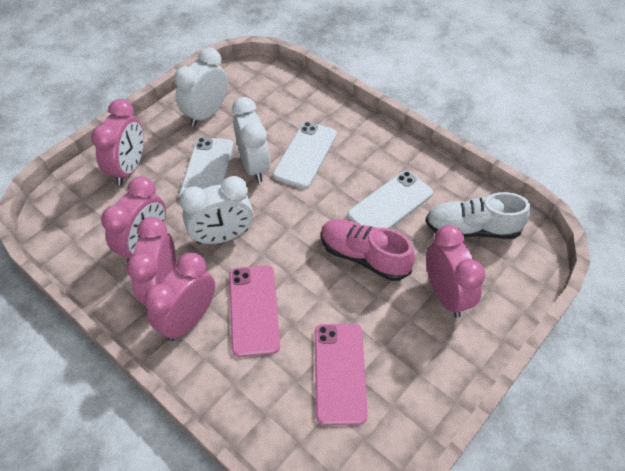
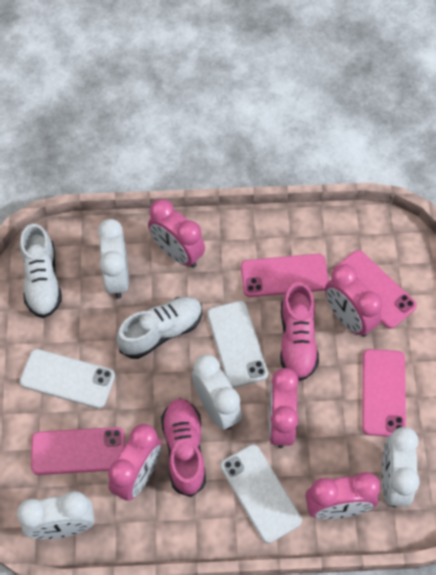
pink phone: 2 -> 4
pink shoe: 1 -> 2
white clock: 3 -> 4
white shoe: 1 -> 2

